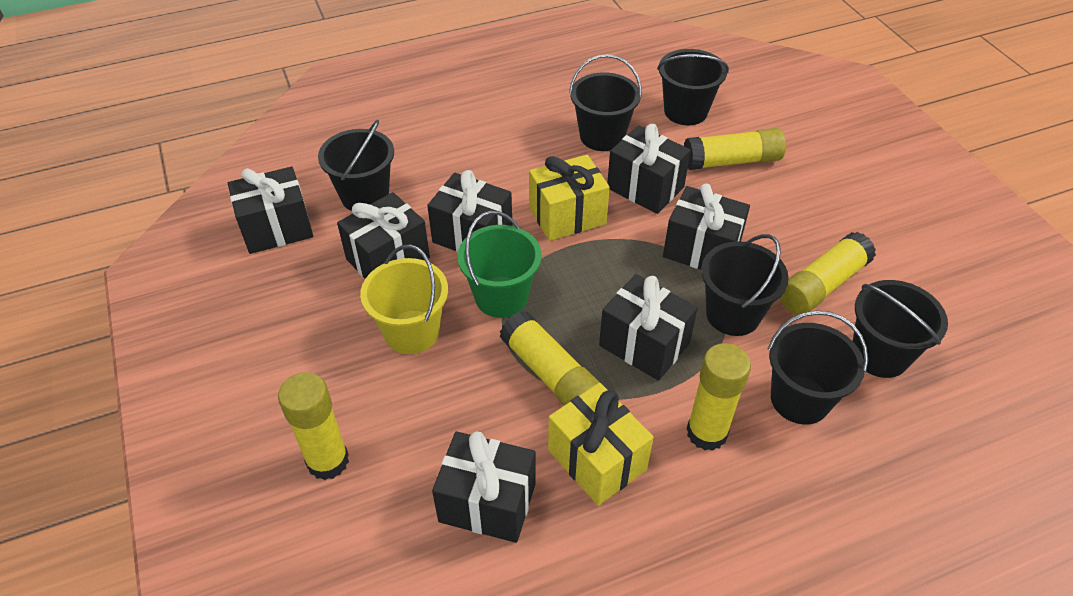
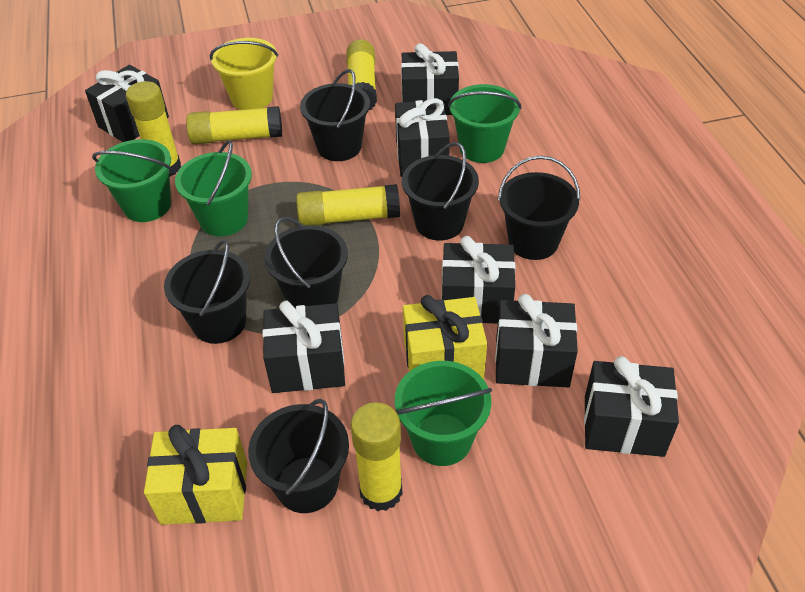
green bucket: 1 -> 4

